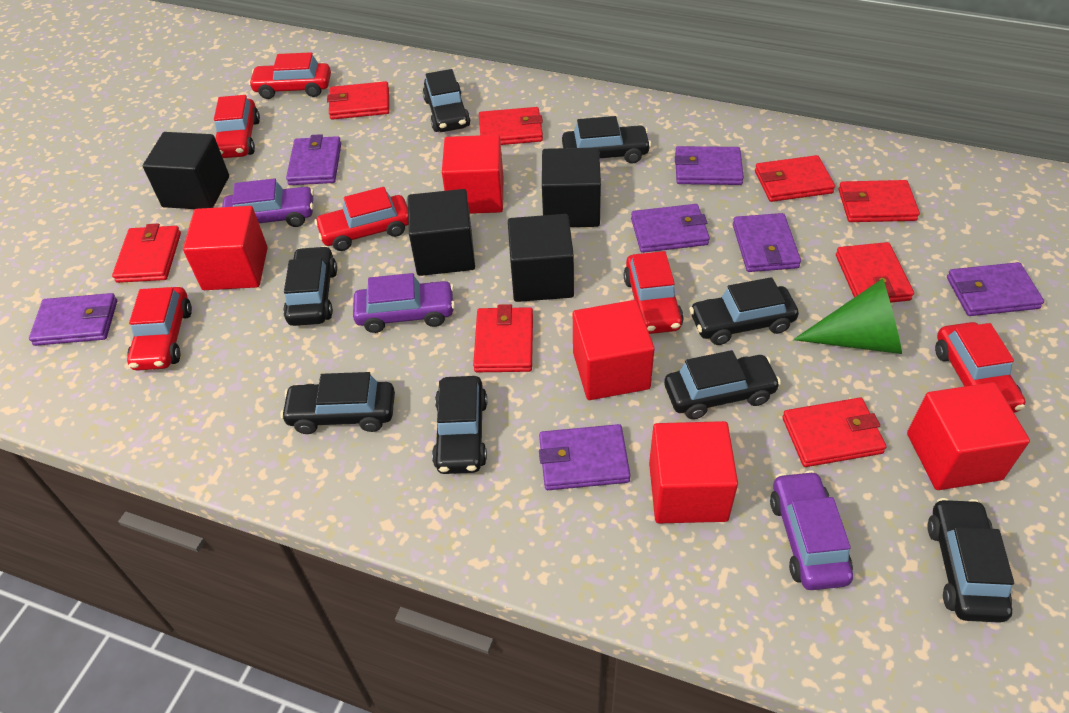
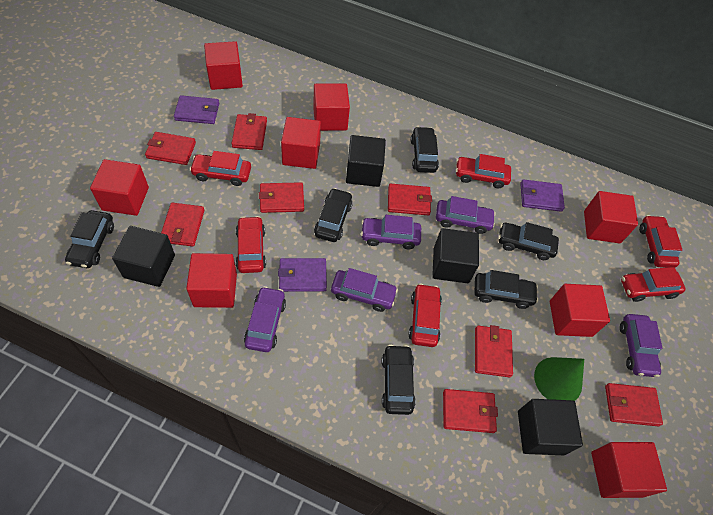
black car: 8 -> 6
purple car: 3 -> 5
purple wallet: 7 -> 3
red cube: 5 -> 8

